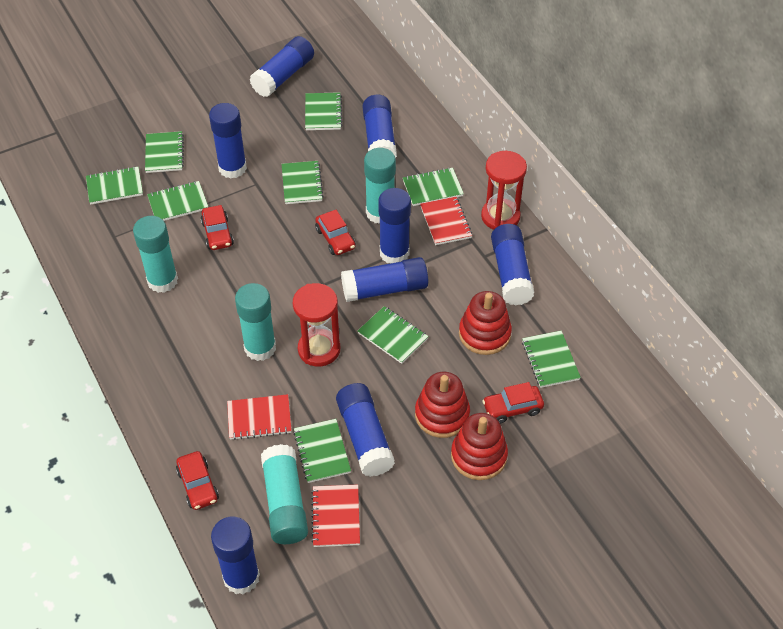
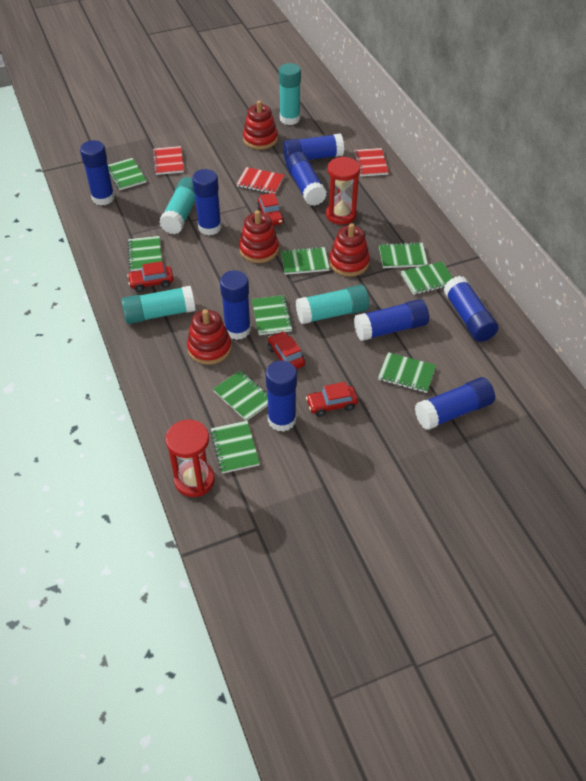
blue glue stick: 8 -> 9
red stacking toy: 3 -> 4

